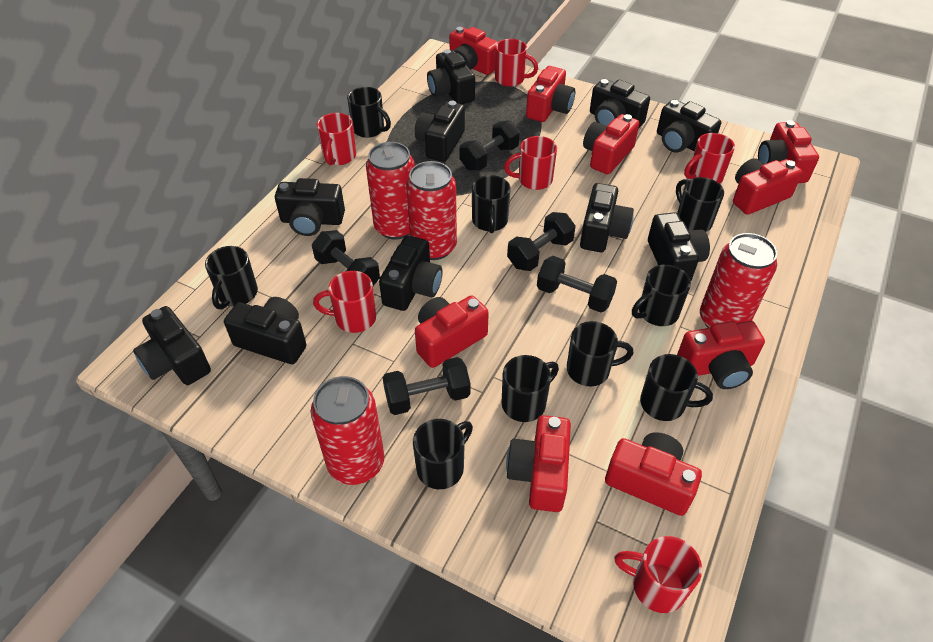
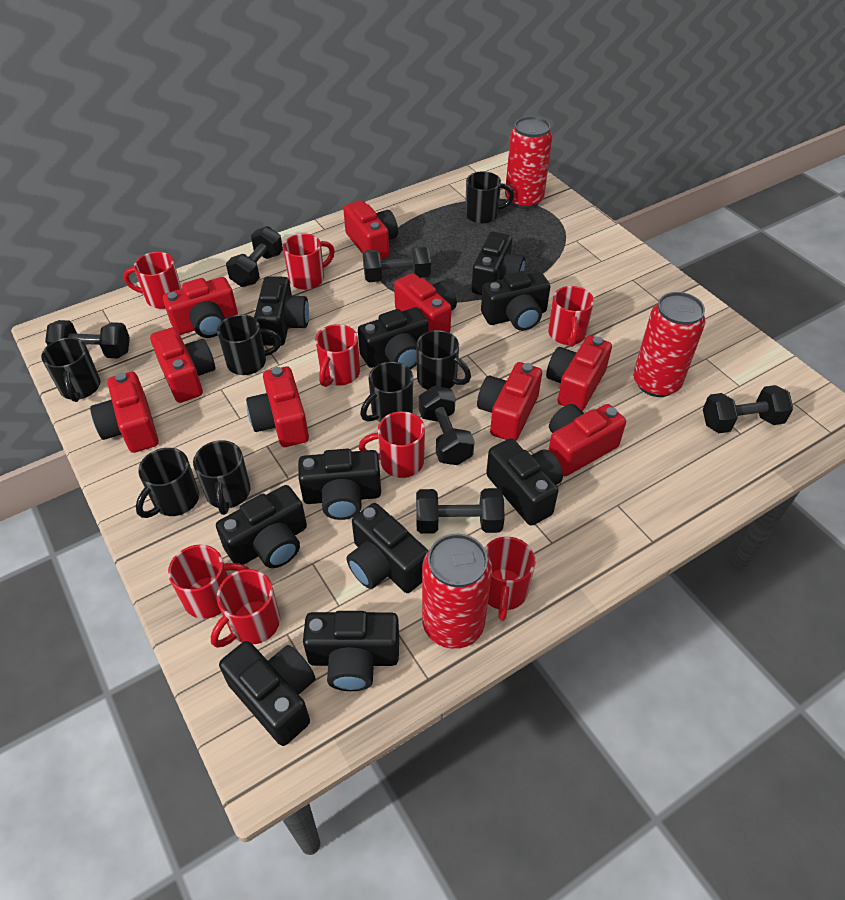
black dumbbell: 5 -> 6
black mug: 9 -> 7
red can: 4 -> 3
red mug: 6 -> 8

